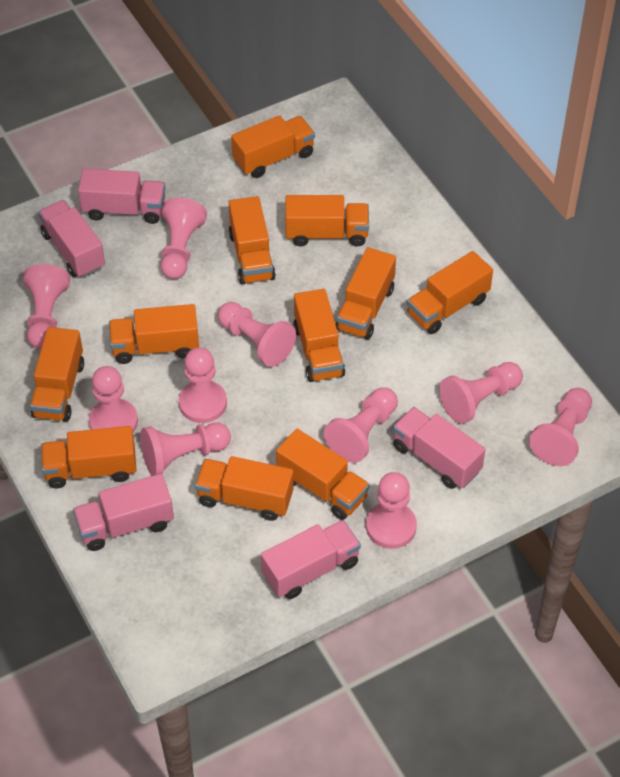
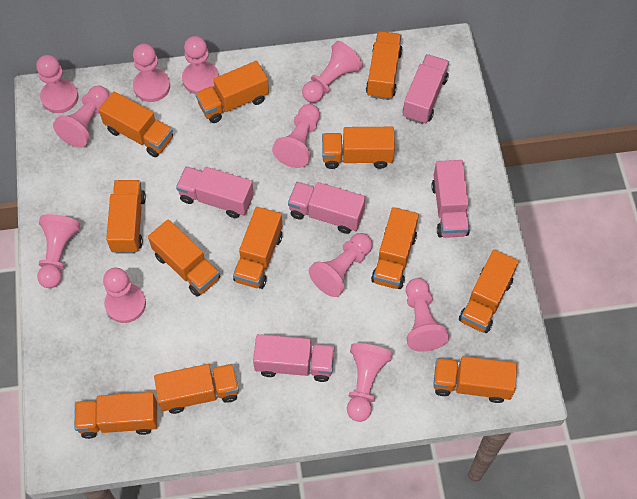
orange truck: 11 -> 12
pink pawn: 10 -> 11

